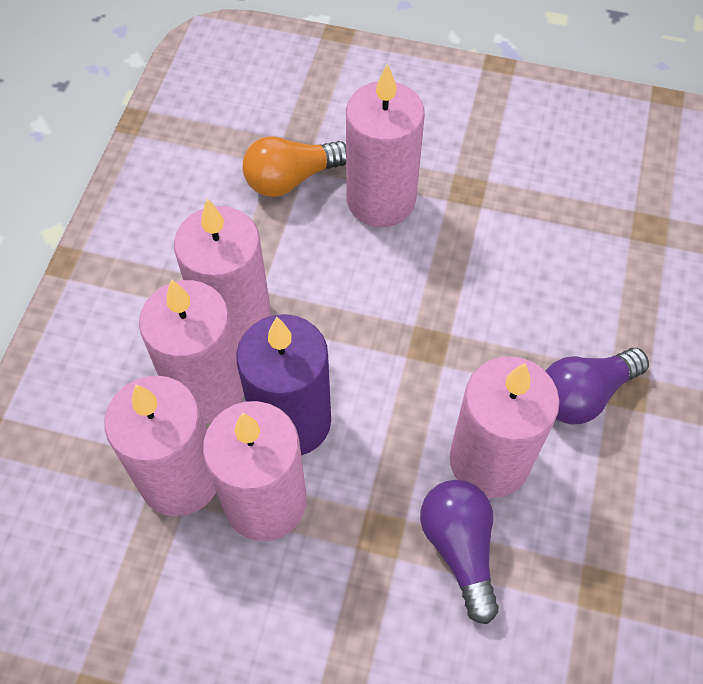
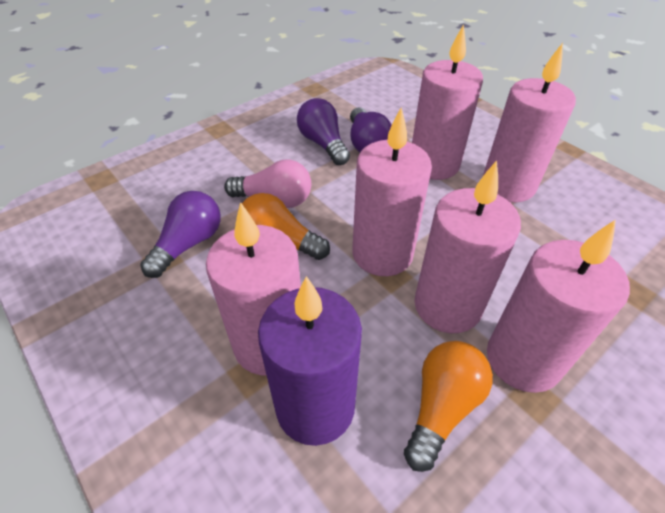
orange light bulb: 1 -> 2
pink light bulb: 0 -> 1
purple light bulb: 2 -> 3

